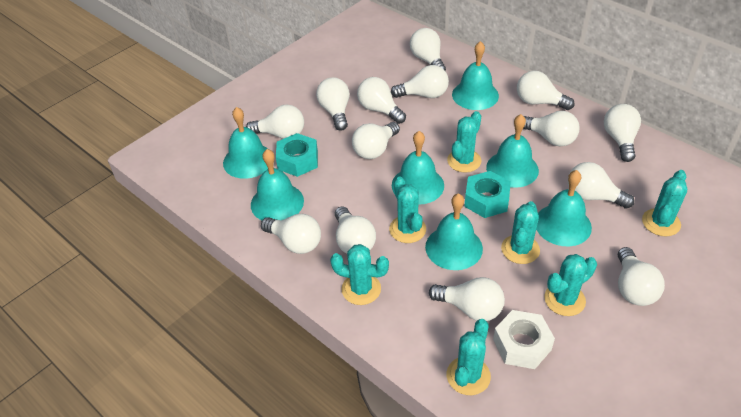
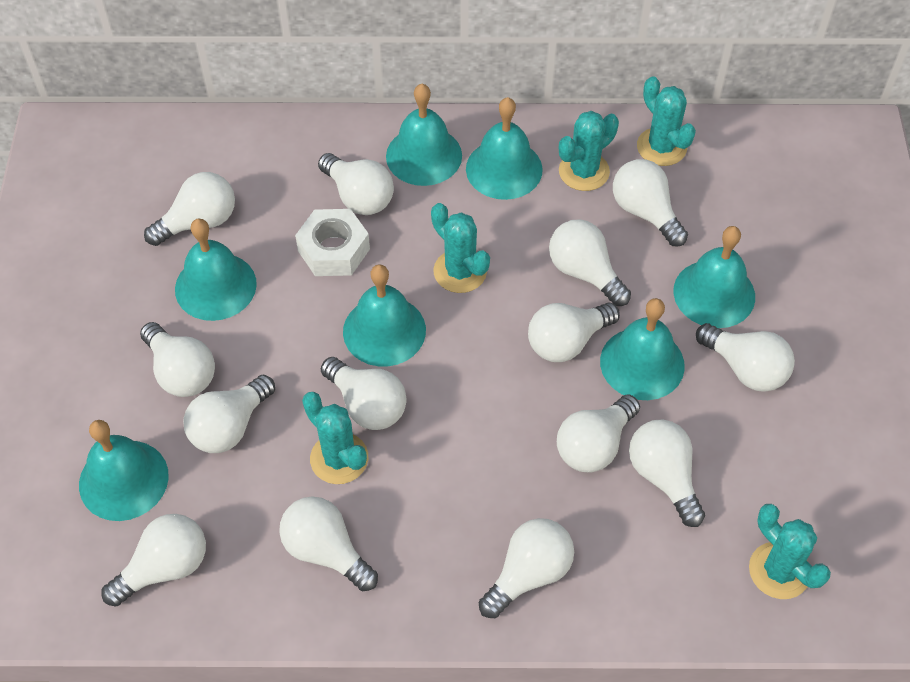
turquoise cactus: 7 -> 5
turquoise nut: 2 -> 0

